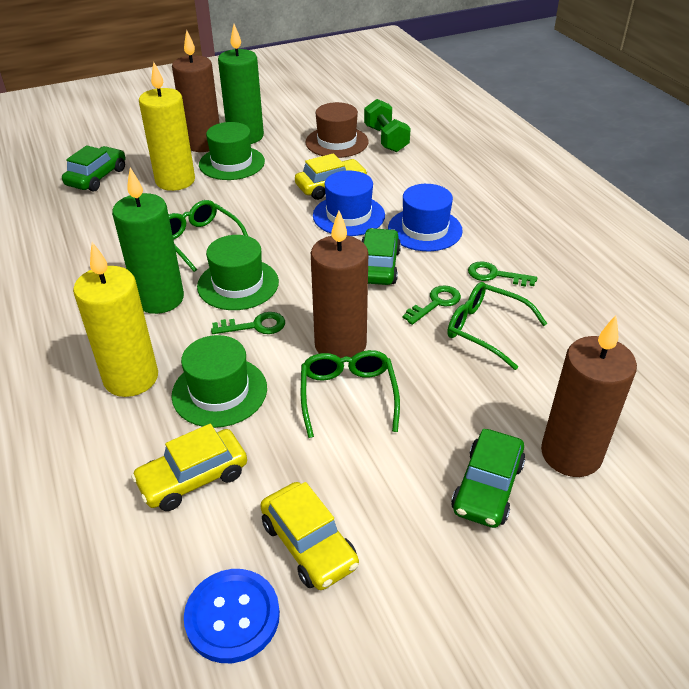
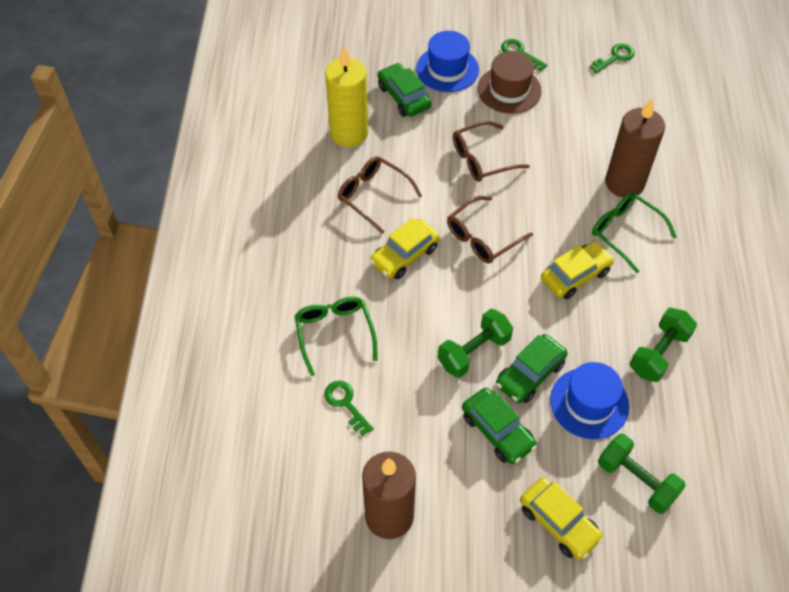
blue button: 1 -> 0
brown candle: 3 -> 2
brown glasses: 0 -> 3
green candle: 2 -> 0
green dumbbell: 1 -> 3
green glasses: 3 -> 2
green hat: 3 -> 0
yellow candle: 2 -> 1

